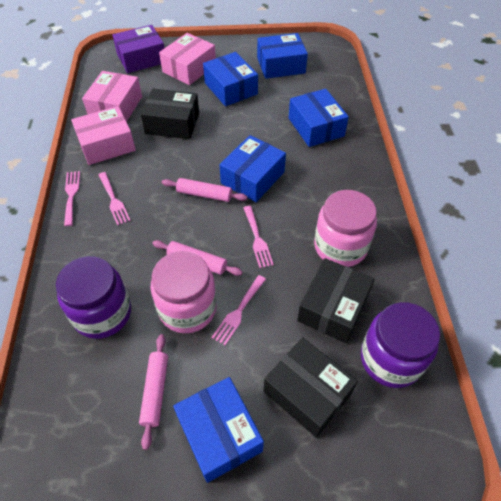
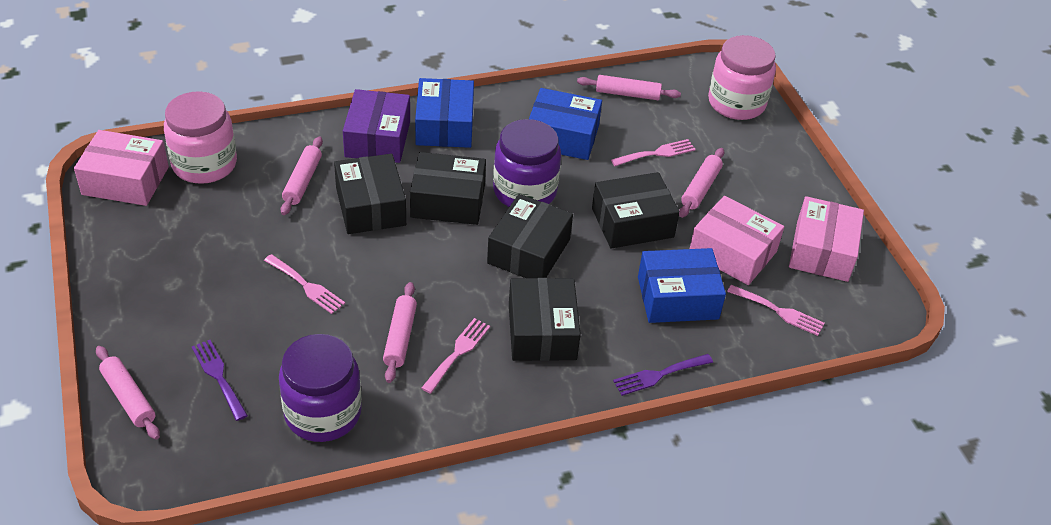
black box: 3 -> 5
blue box: 5 -> 3
pink rolling pin: 3 -> 5
purple fork: 0 -> 2

